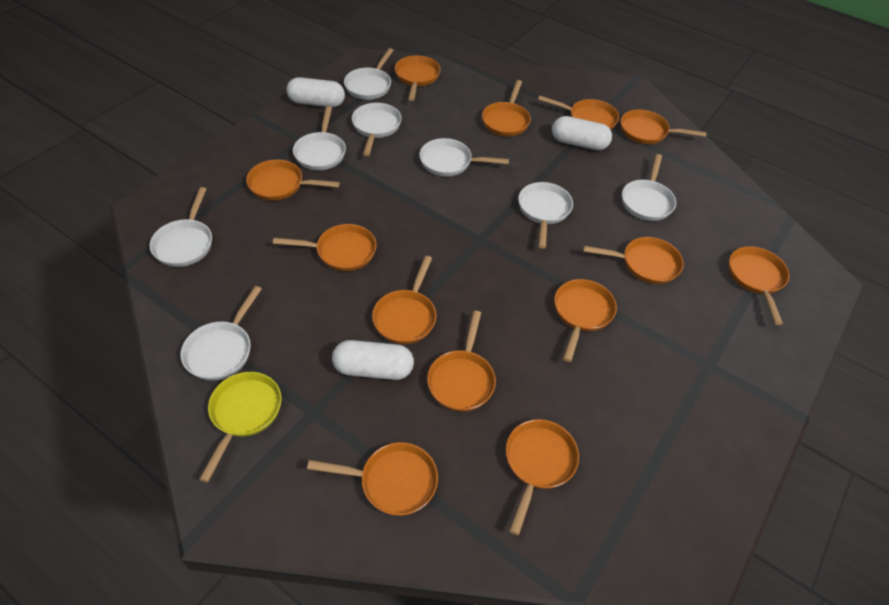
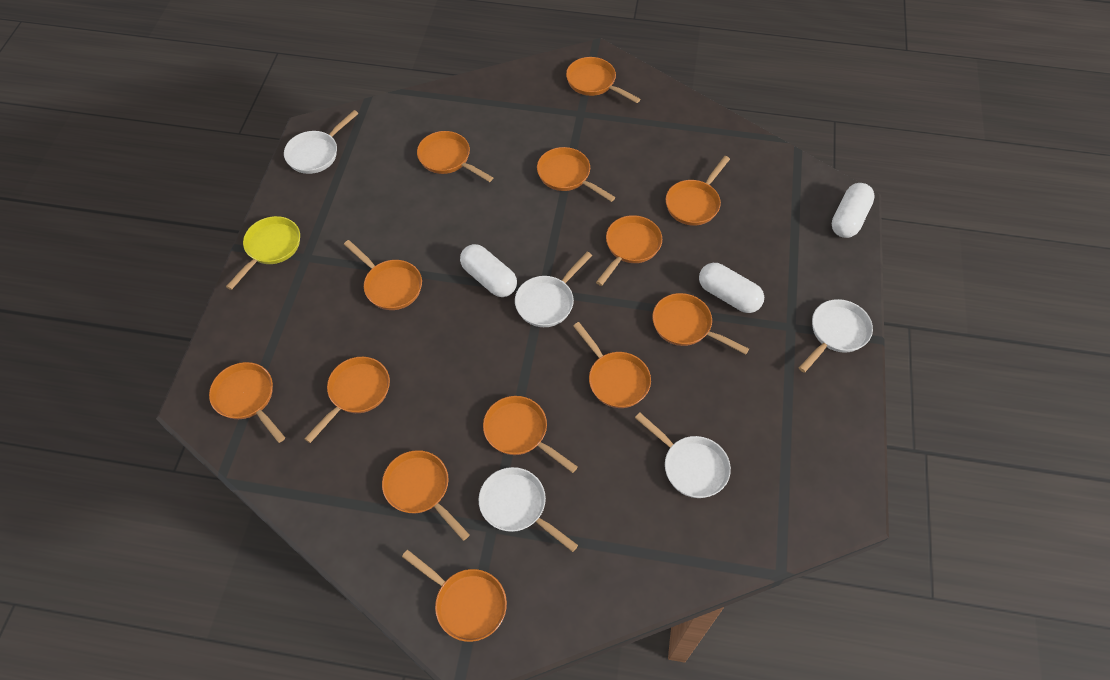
white pan: 8 -> 5

